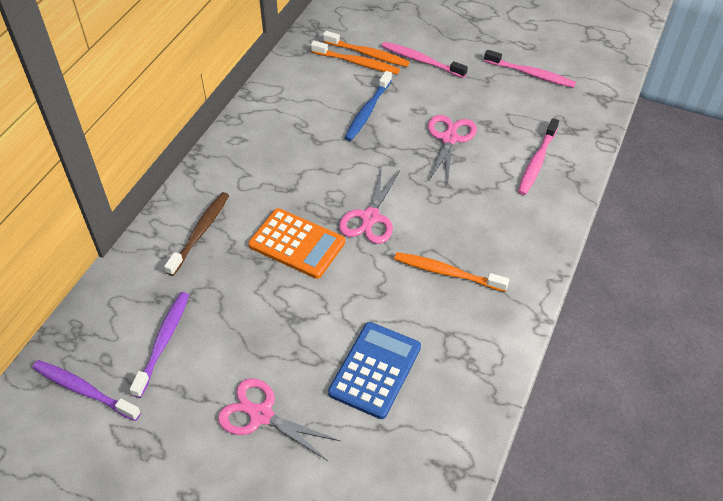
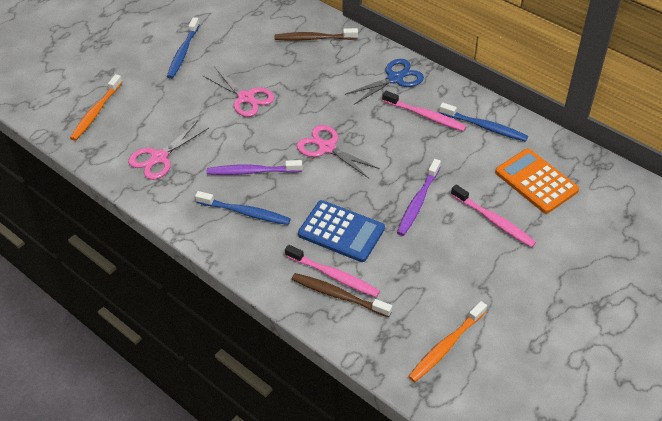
blue scissors: 0 -> 1
blue toothbrush: 1 -> 3
brown toothbrush: 1 -> 2
orange toothbrush: 3 -> 2

